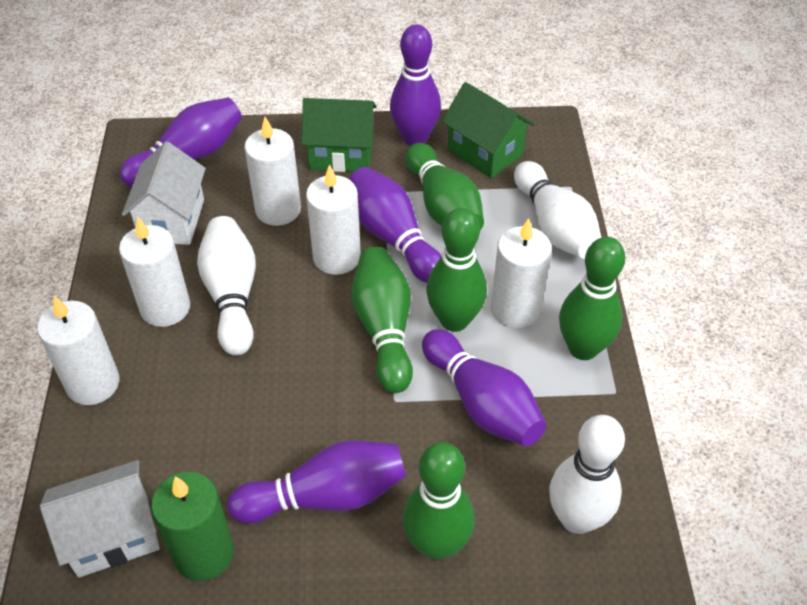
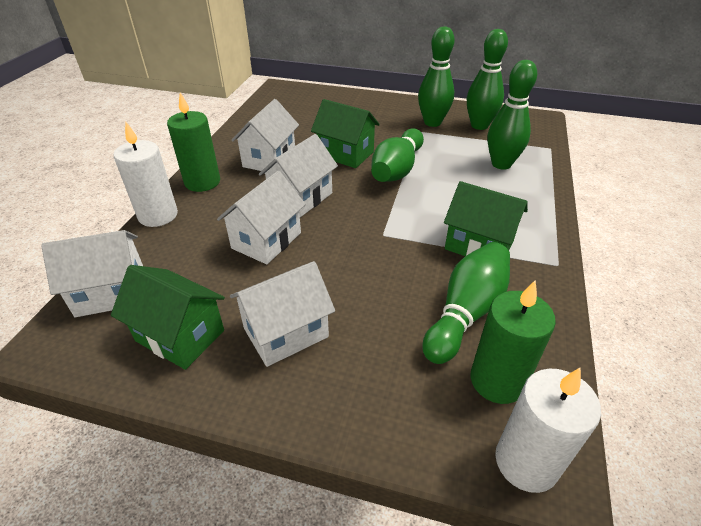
green candle: 1 -> 2
green house: 2 -> 3
purple bowling pin: 5 -> 0
white bowling pin: 3 -> 0
white candle: 5 -> 2
white house: 2 -> 5

